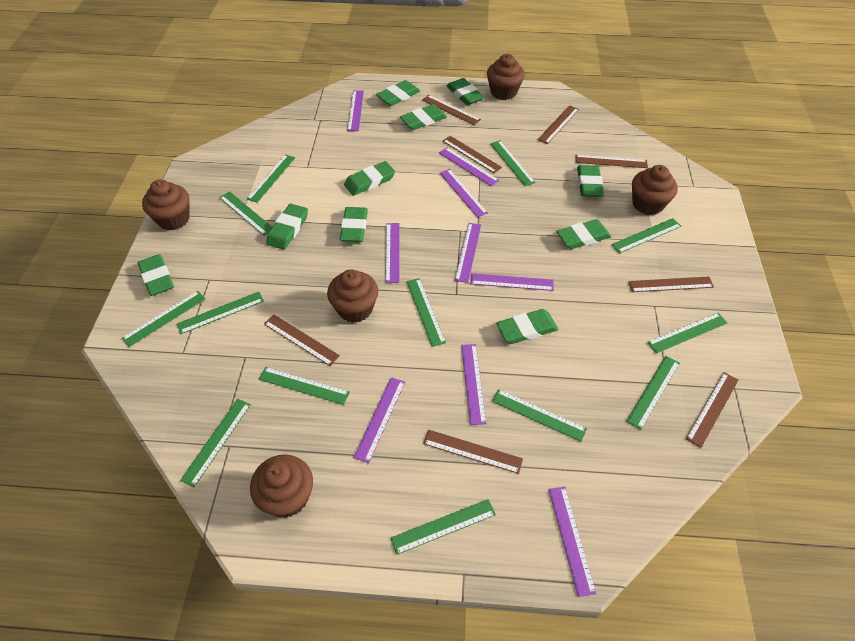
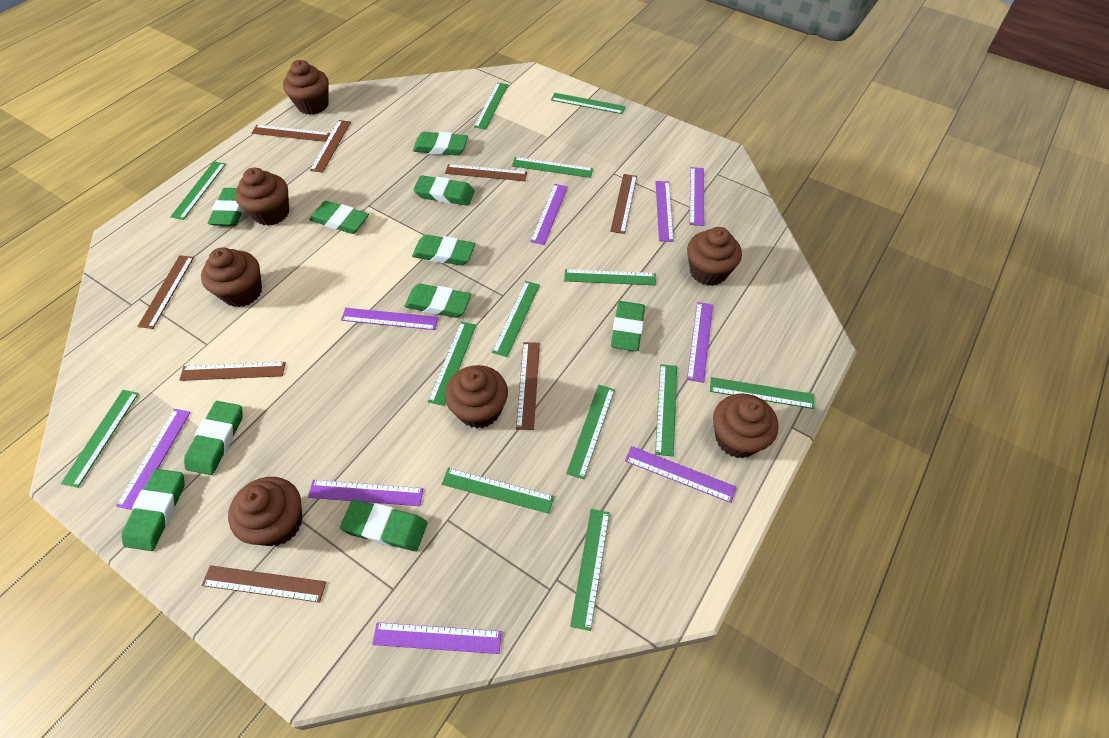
brown cupcake: 5 -> 7

